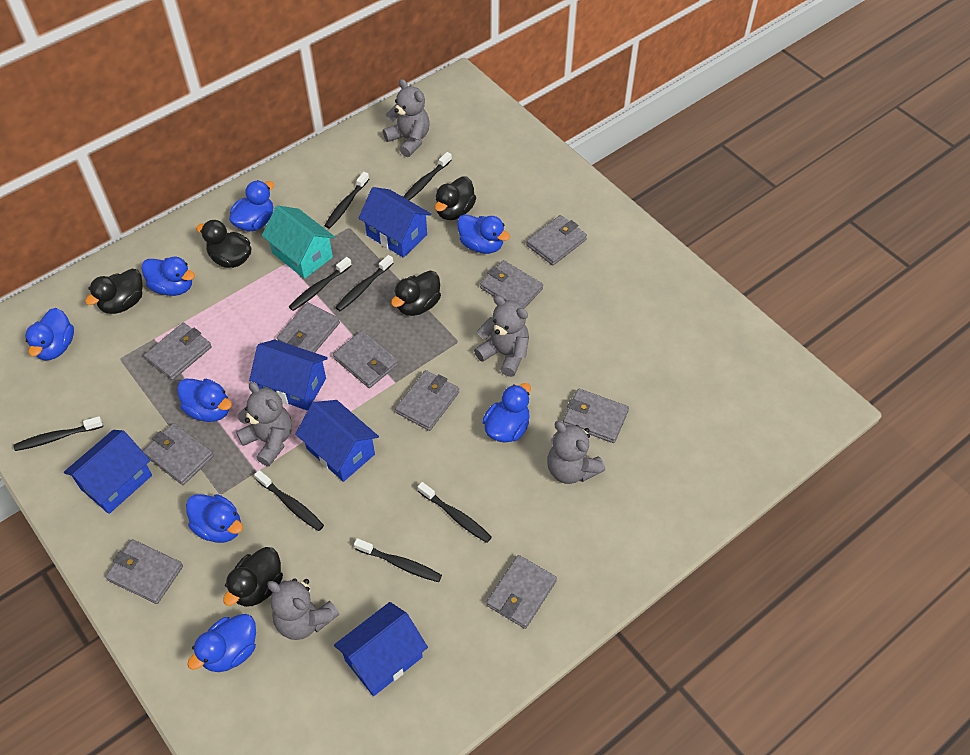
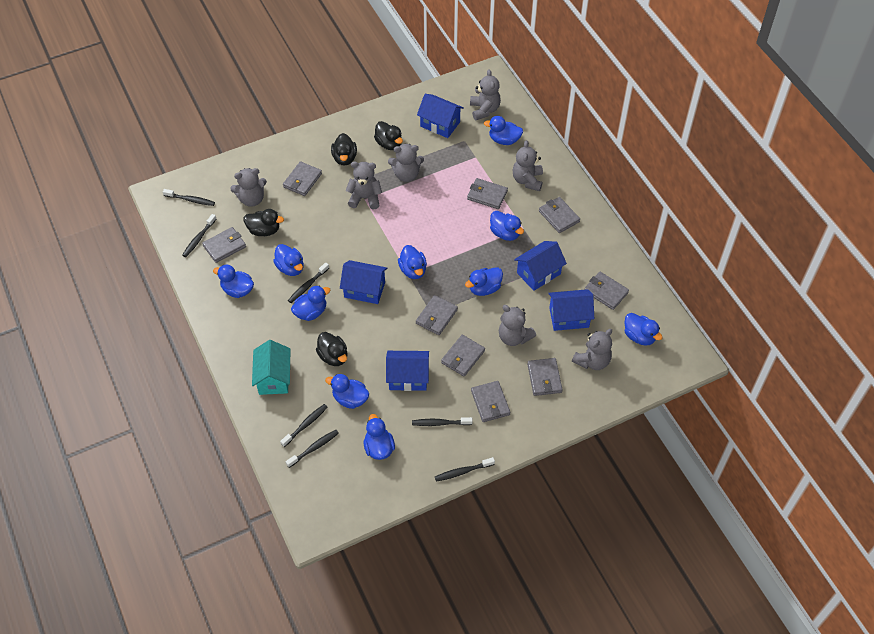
black duck: 5 -> 4
black toothbrush: 8 -> 7
blue duck: 8 -> 10
grey teddy bear: 5 -> 7
grey wallet: 10 -> 9

